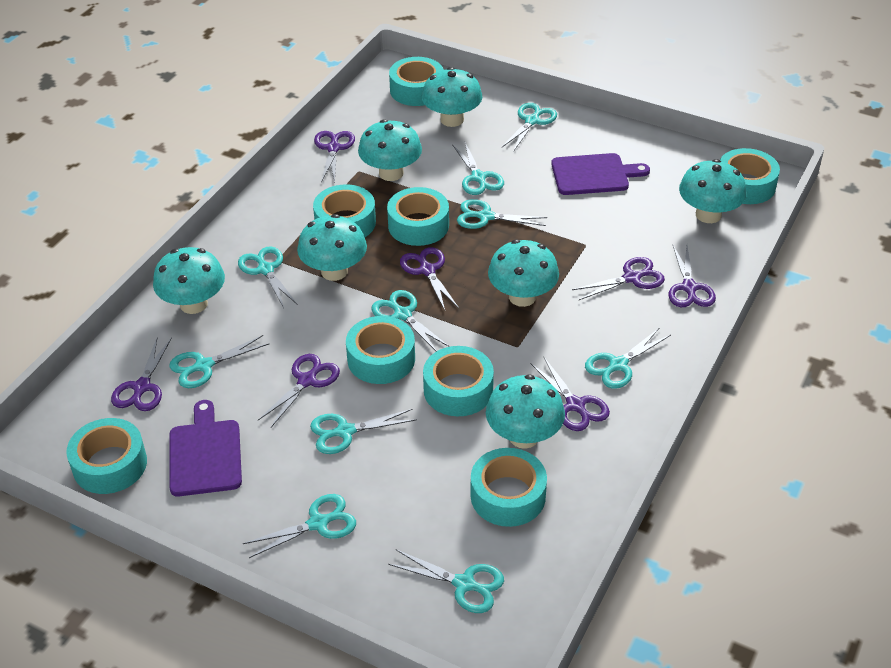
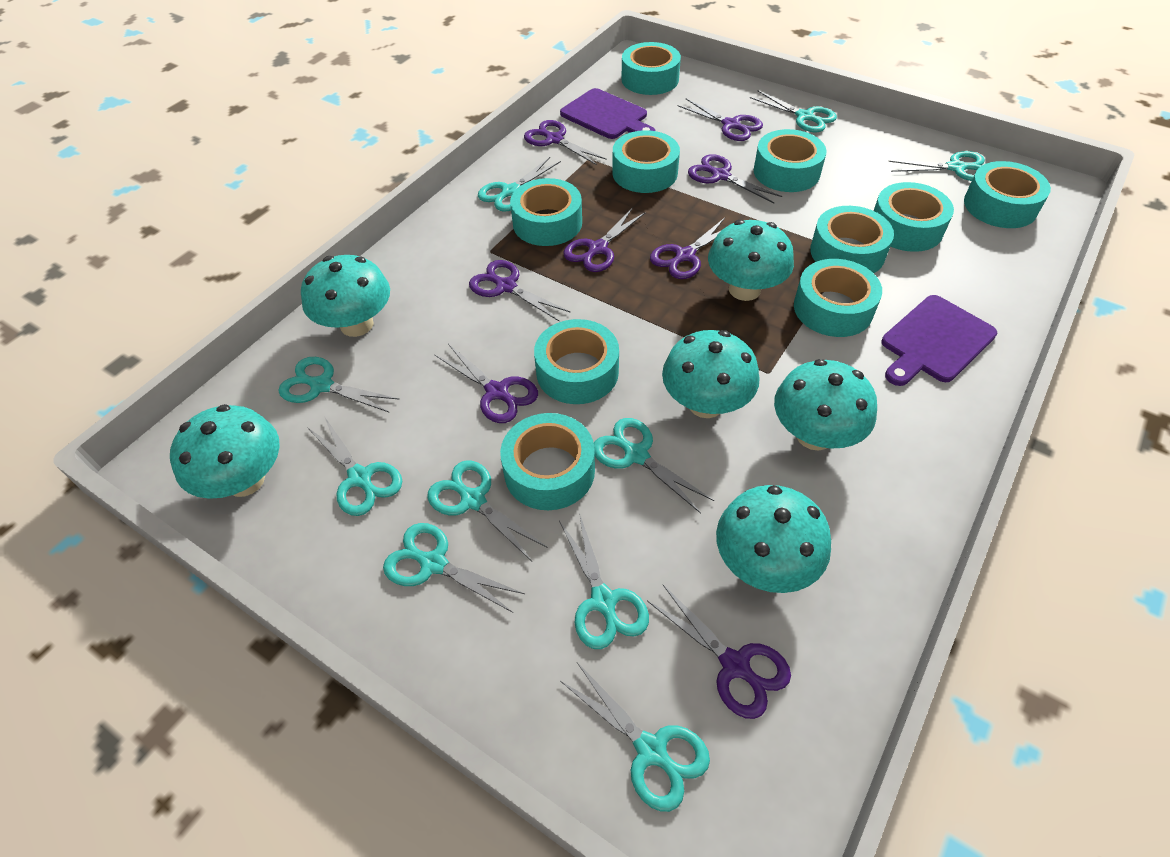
purple scissors: 7 -> 8
turquoise mushroom: 7 -> 6
turquoise tape: 8 -> 10

